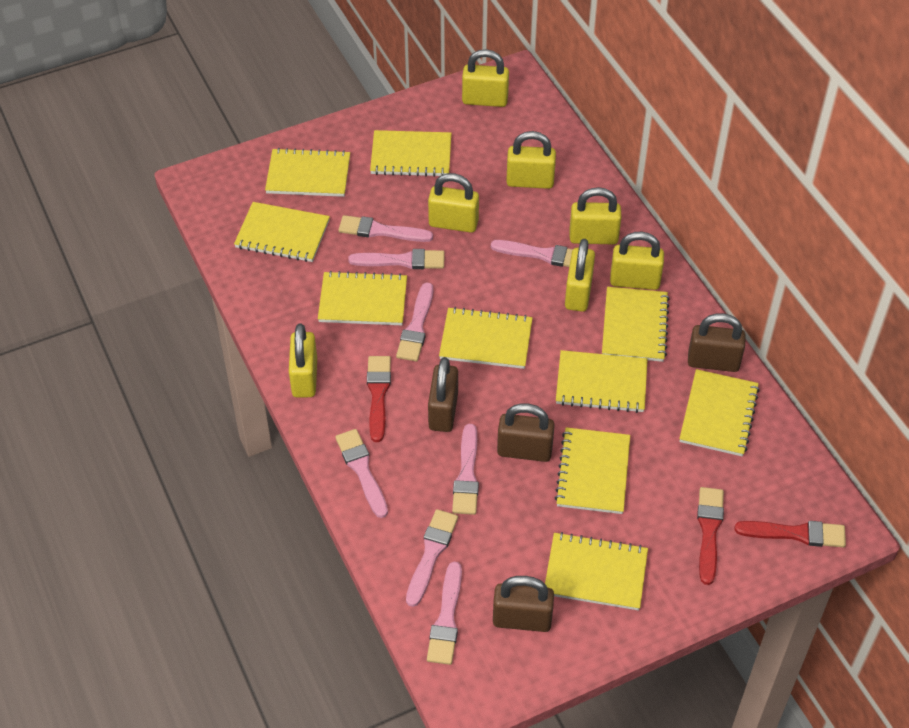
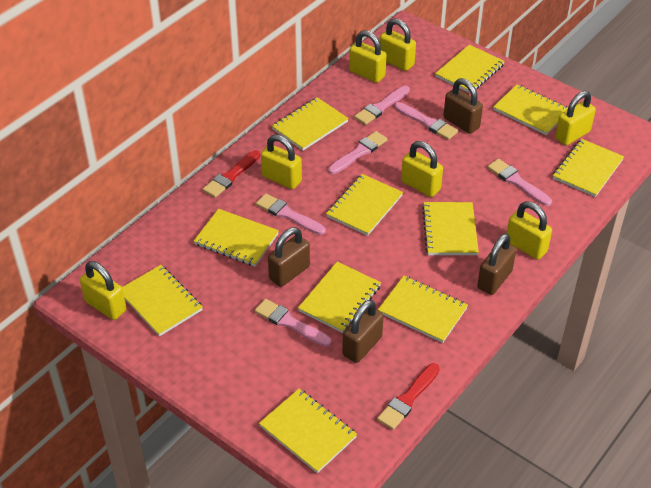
pink brush: 8 -> 6
red brush: 3 -> 2
yellow notebook: 10 -> 11

